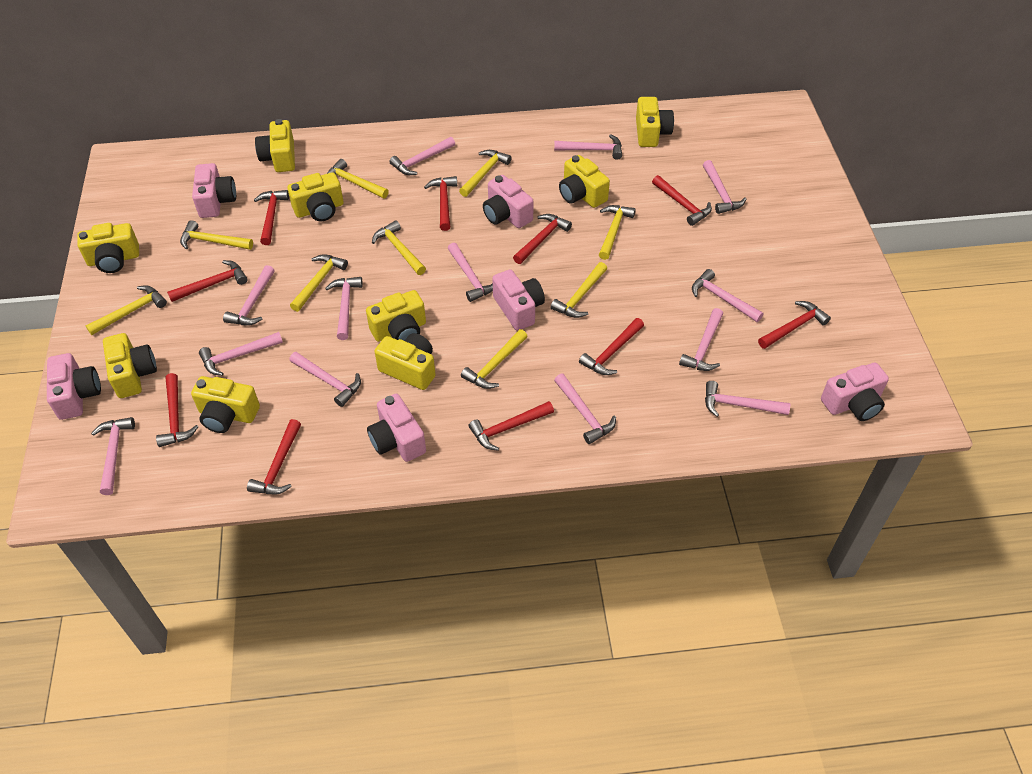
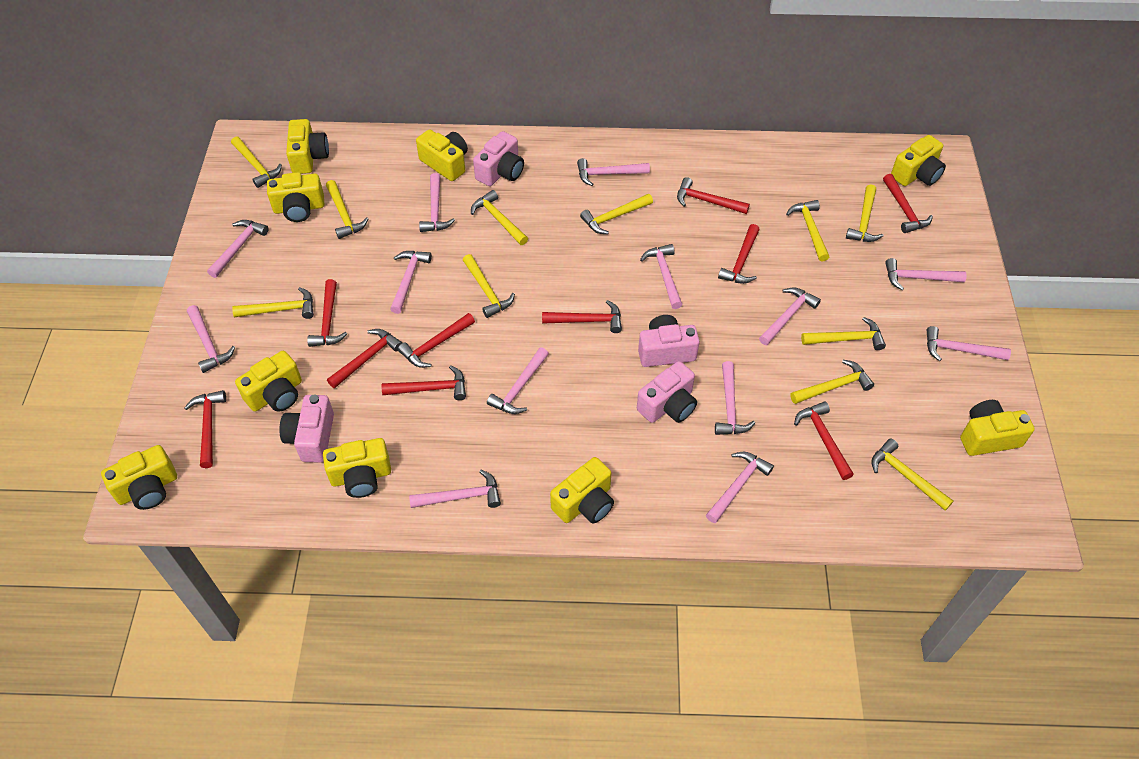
pink camera: 6 -> 4
yellow hammer: 9 -> 11

